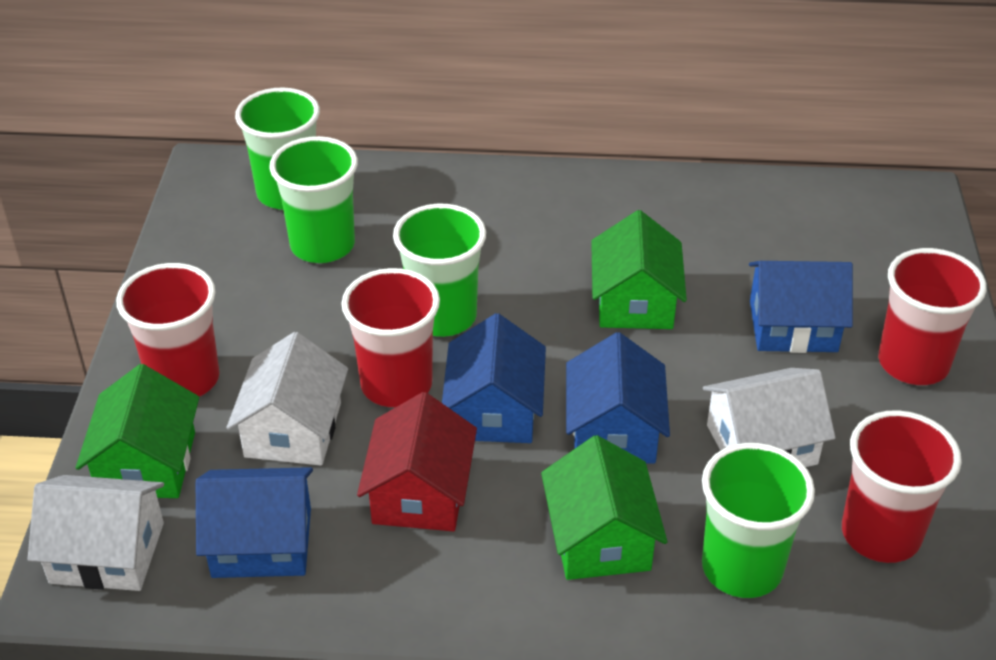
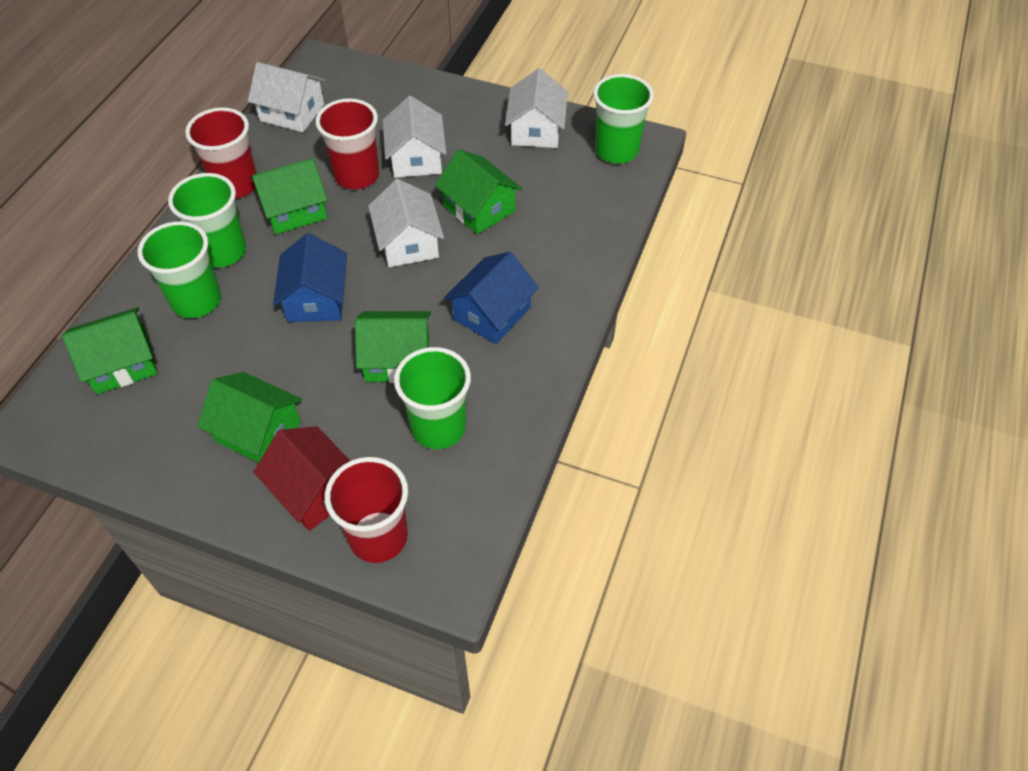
blue house: 4 -> 2
green house: 3 -> 5
red cup: 4 -> 3
white house: 3 -> 4

